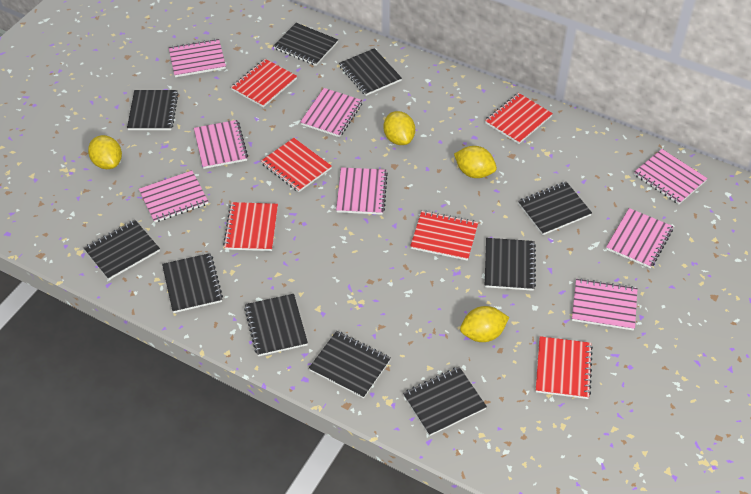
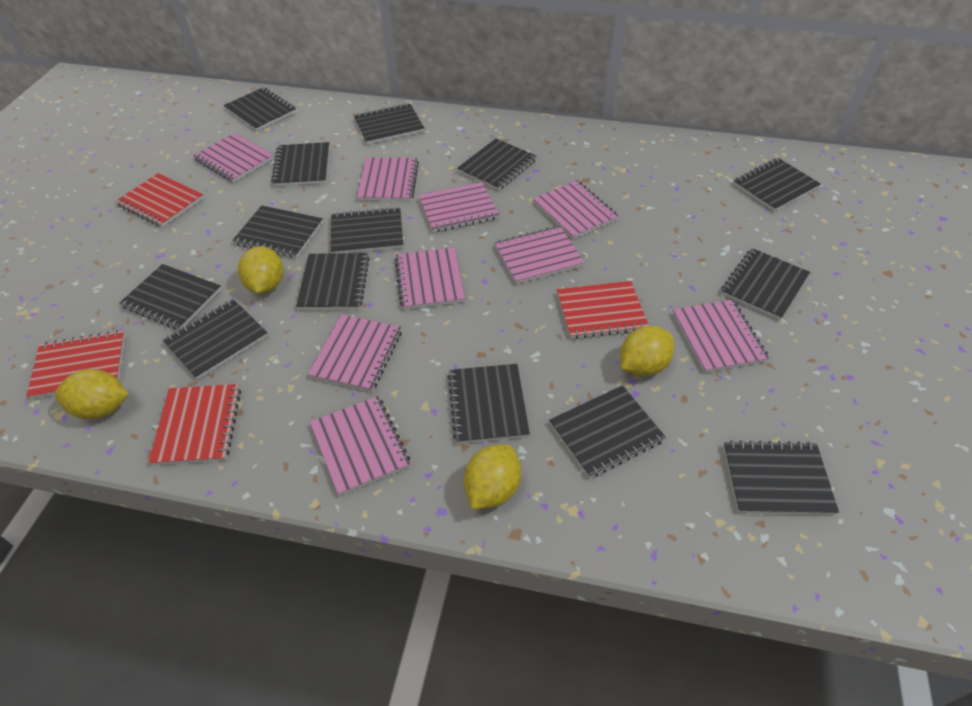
black notebook: 10 -> 14
pink notebook: 8 -> 9
red notebook: 6 -> 4

